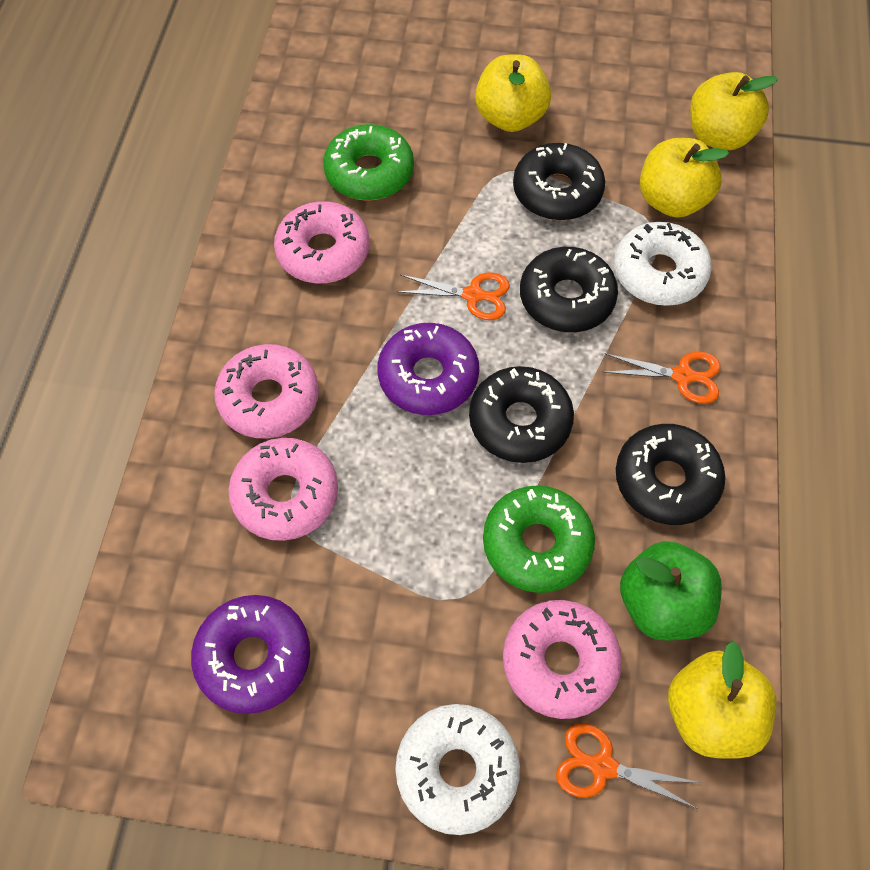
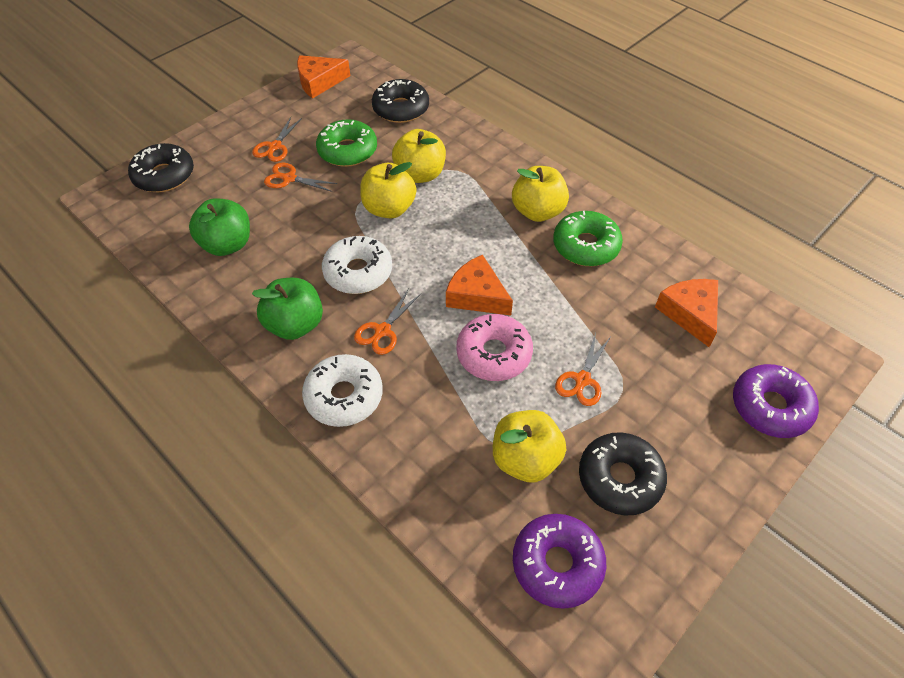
black donut: 4 -> 3
green apple: 1 -> 2
orange cheese: 0 -> 3
orange scissors: 3 -> 4
pink donut: 4 -> 1

